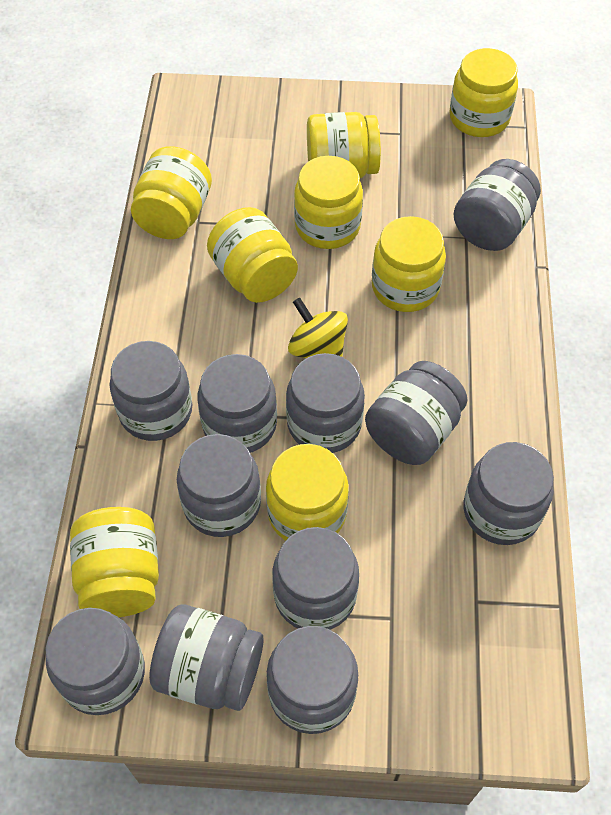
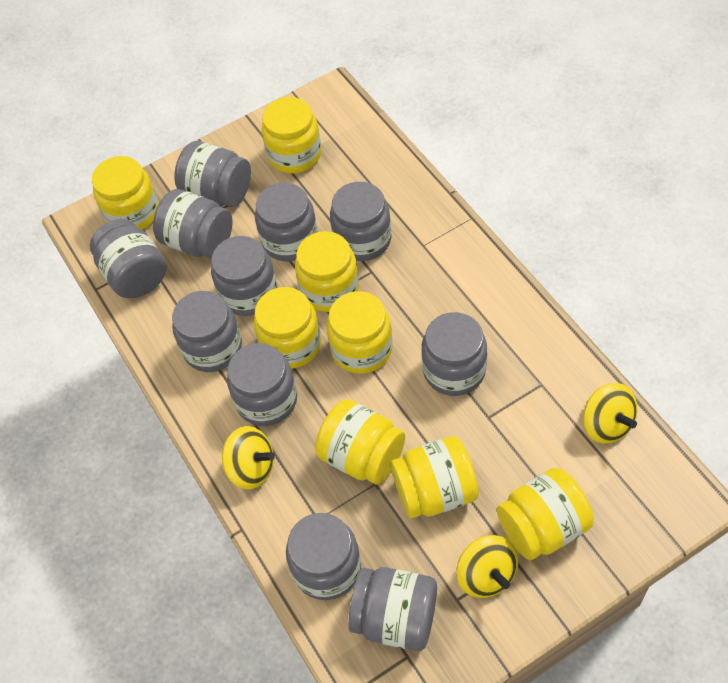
yellow spinning top: 1 -> 3

